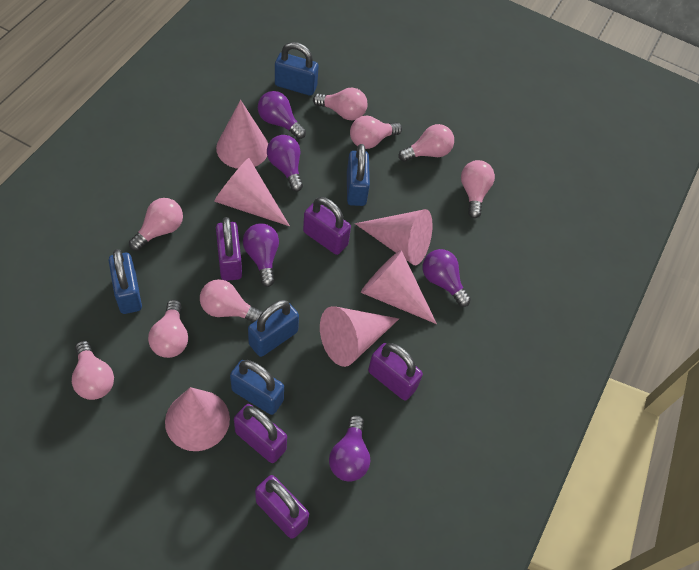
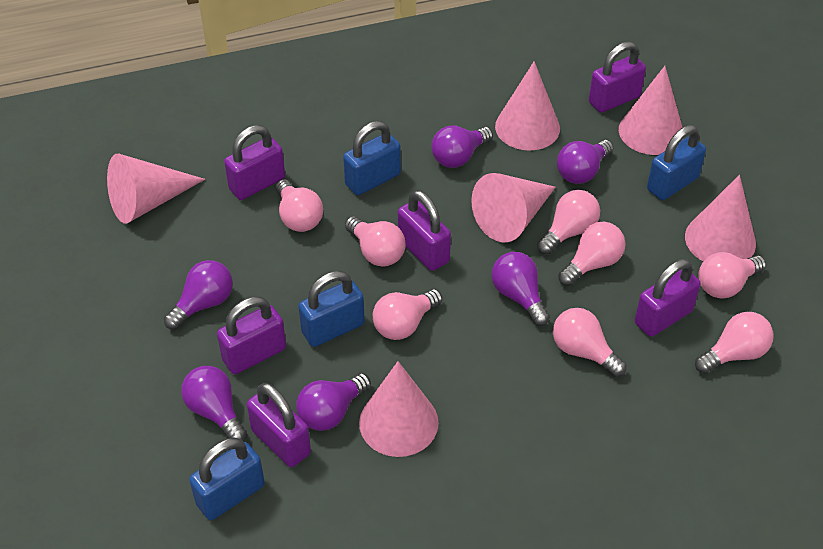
blue padlock: 5 -> 4
purple light bulb: 5 -> 6
purple padlock: 5 -> 6

